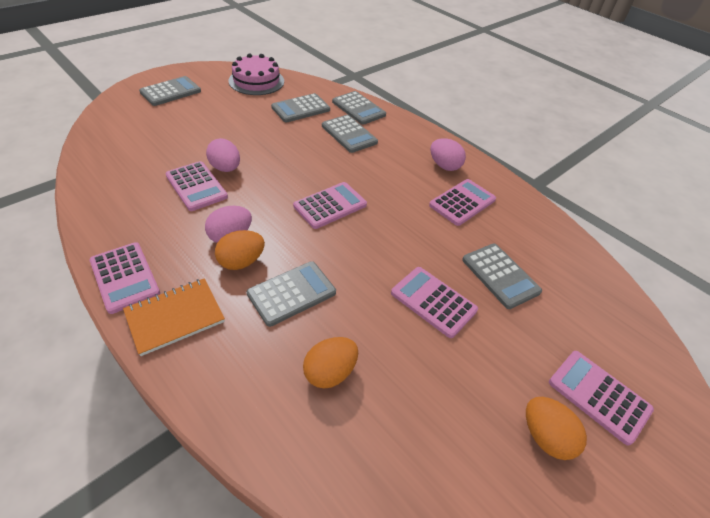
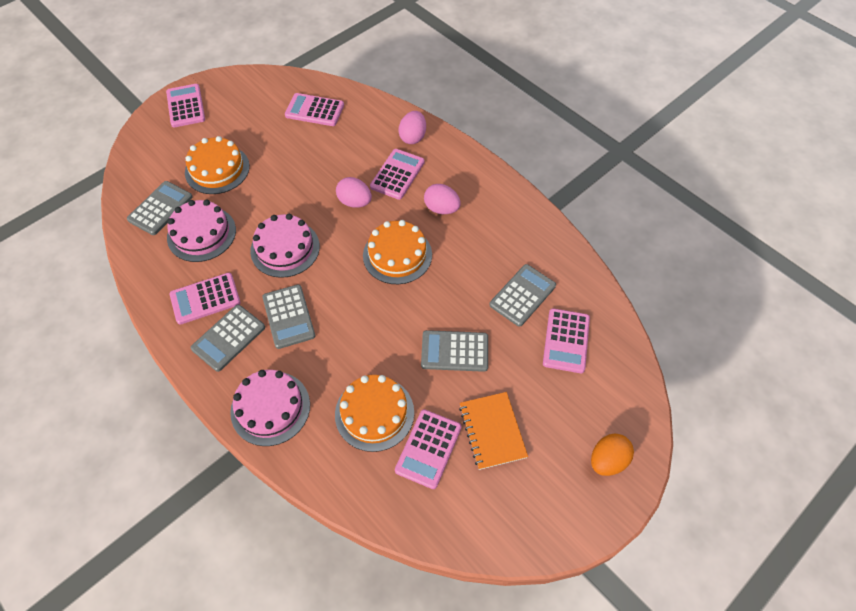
grey calculator: 6 -> 5
orange cake: 0 -> 3
orange egg: 3 -> 1
pink cake: 1 -> 3

